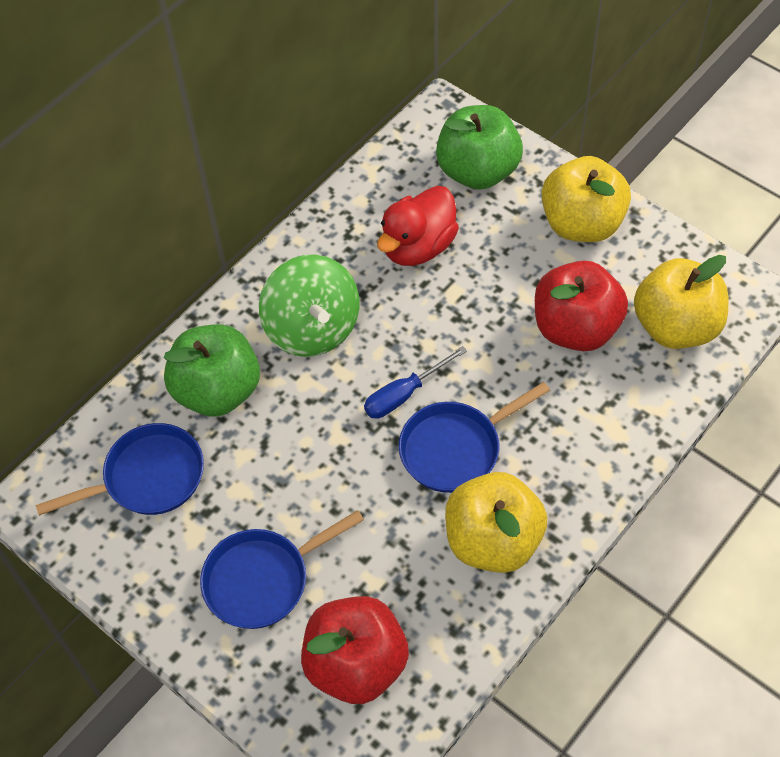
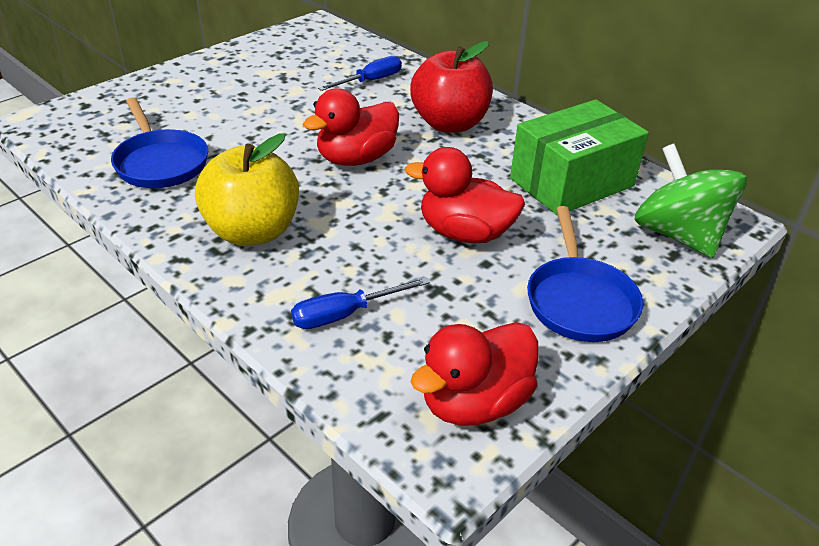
blue pan: 3 -> 2
blue screwdriver: 1 -> 2
green apple: 2 -> 0
green box: 0 -> 1
red apple: 2 -> 1
red duck: 1 -> 3
yellow apple: 3 -> 1

